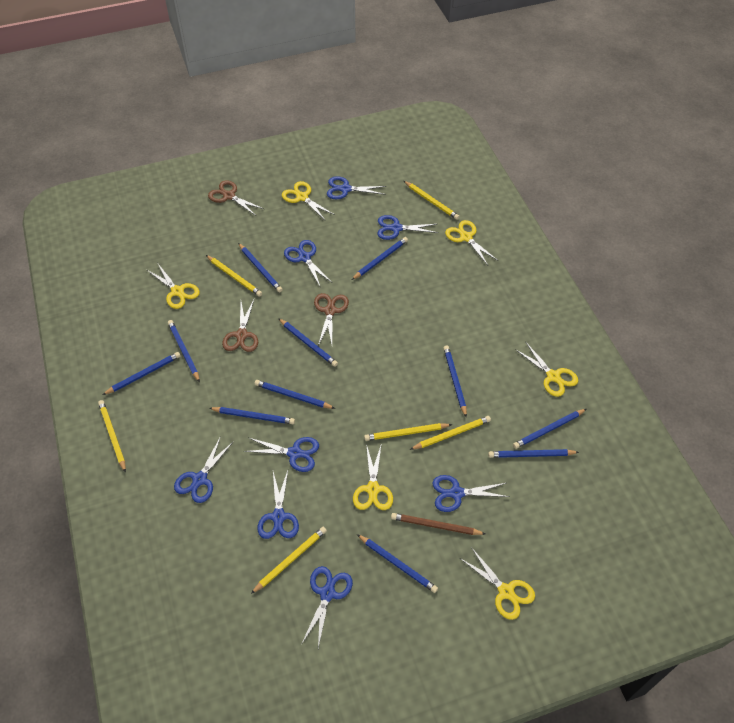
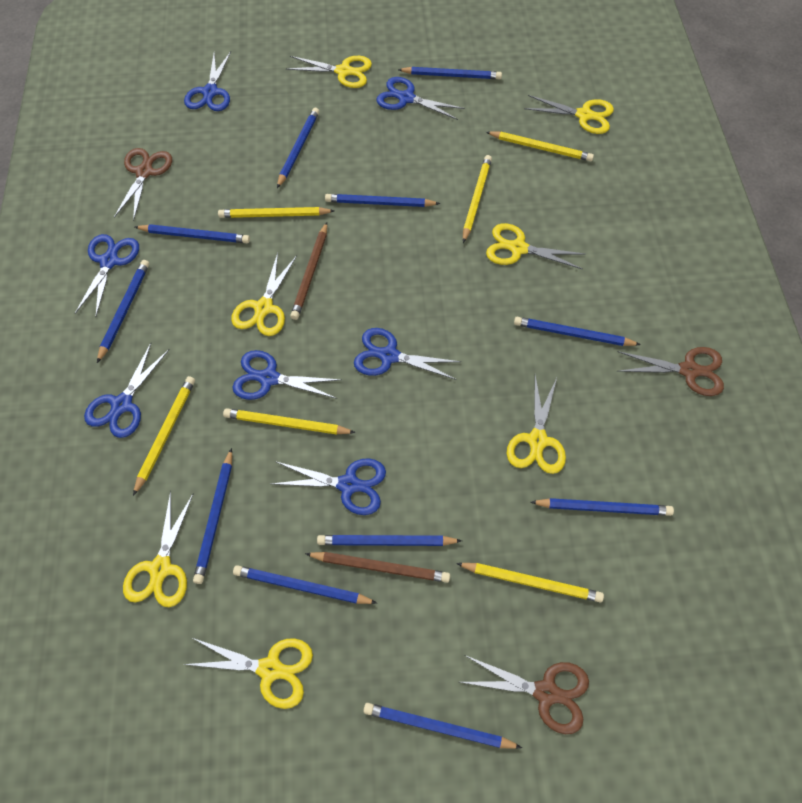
blue scissors: 8 -> 7
brown pencil: 1 -> 2
yellow scissors: 6 -> 7

